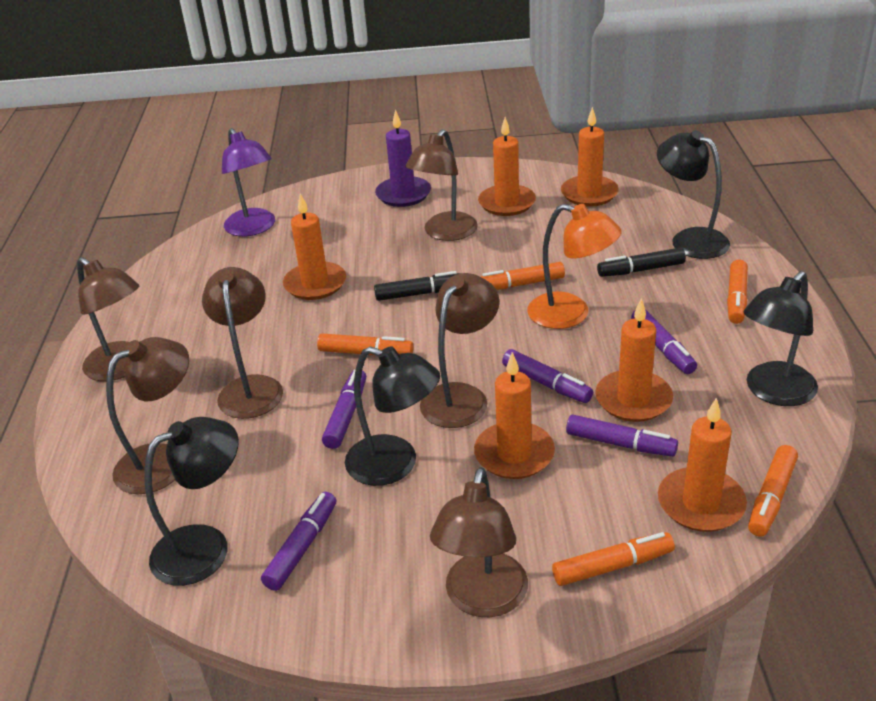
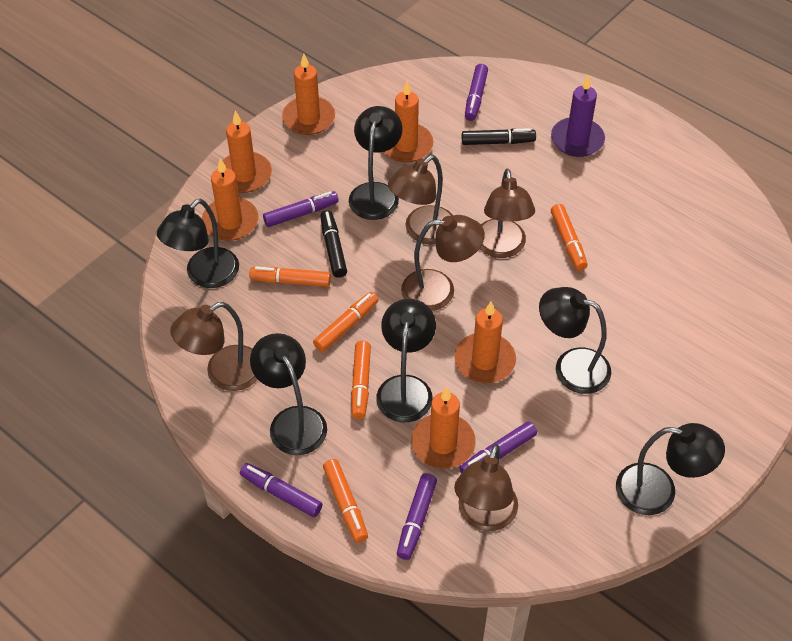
black lamp: 4 -> 6
brown lamp: 6 -> 5
orange lamp: 1 -> 0
purple lamp: 1 -> 0

